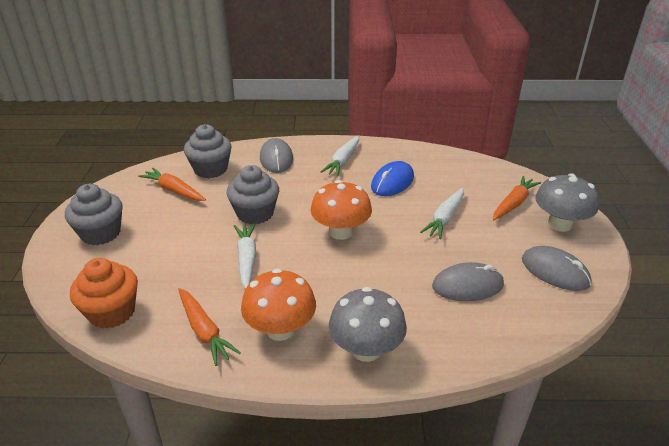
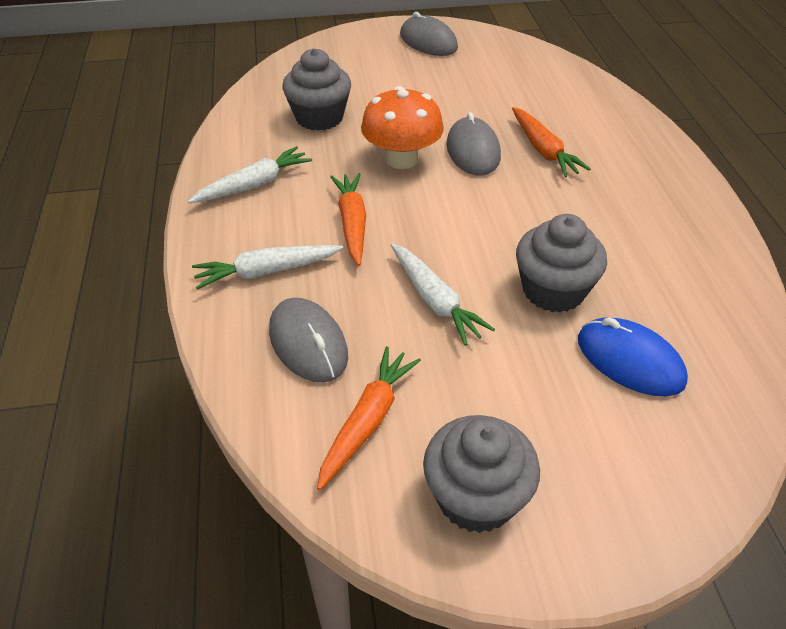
grey mushroom: 2 -> 0
orange cupcake: 1 -> 0
orange mushroom: 2 -> 1

